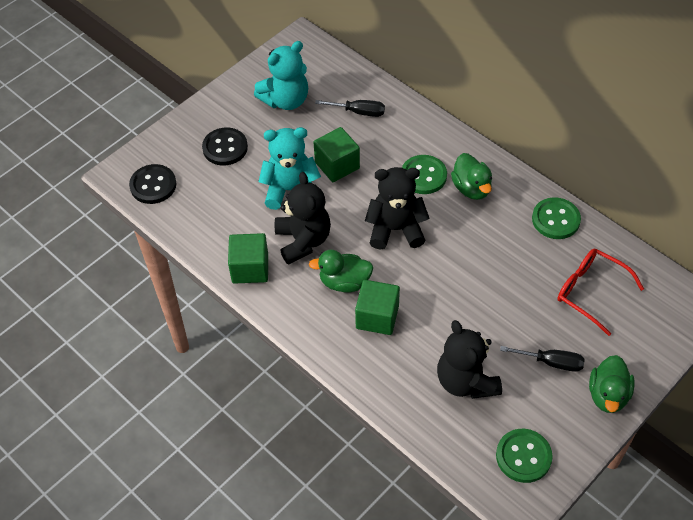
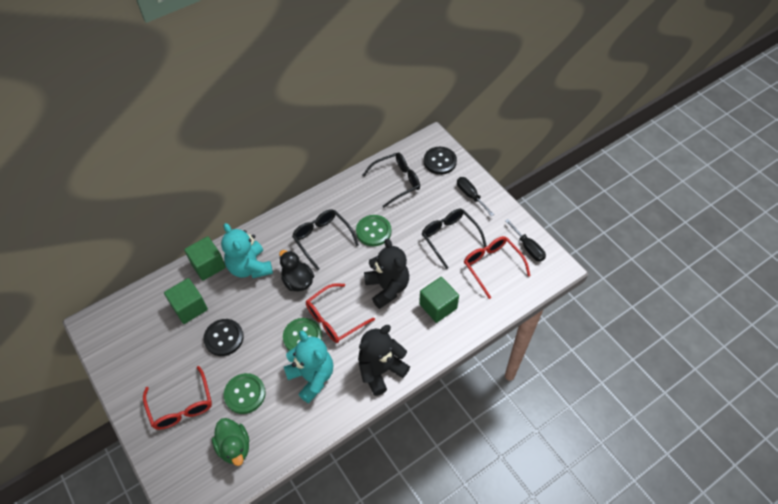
black duck: 0 -> 1
black glasses: 0 -> 3
black teddy bear: 3 -> 2
green duck: 3 -> 1
red glasses: 1 -> 3

